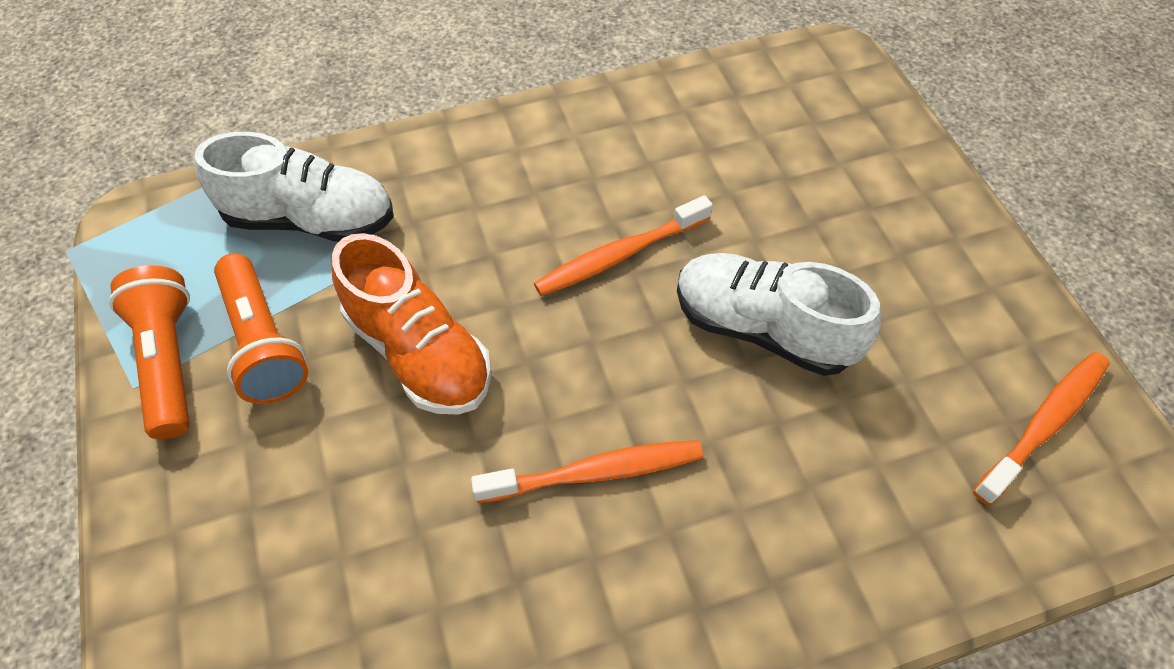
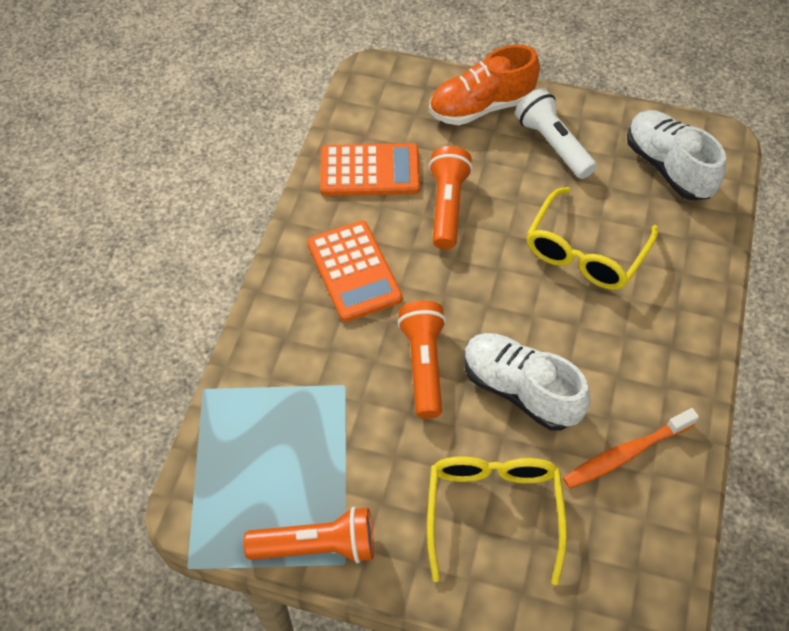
orange calculator: 0 -> 2
orange flashlight: 2 -> 3
orange toothbrush: 3 -> 1
white flashlight: 0 -> 1
yellow glasses: 0 -> 2

